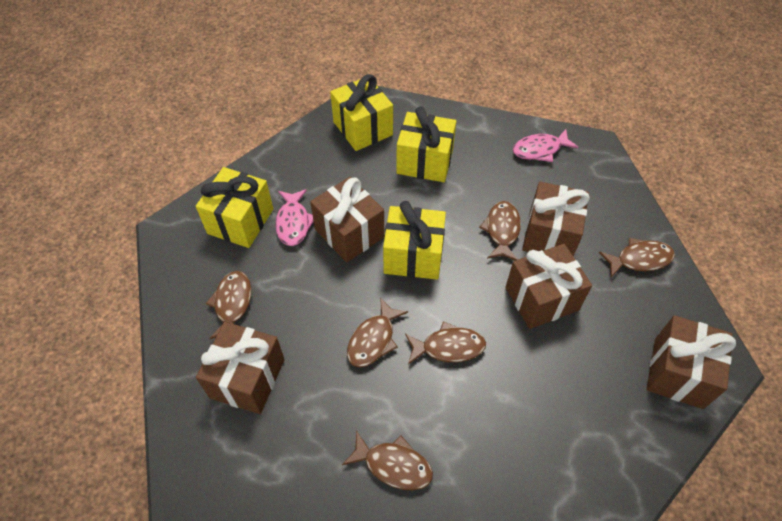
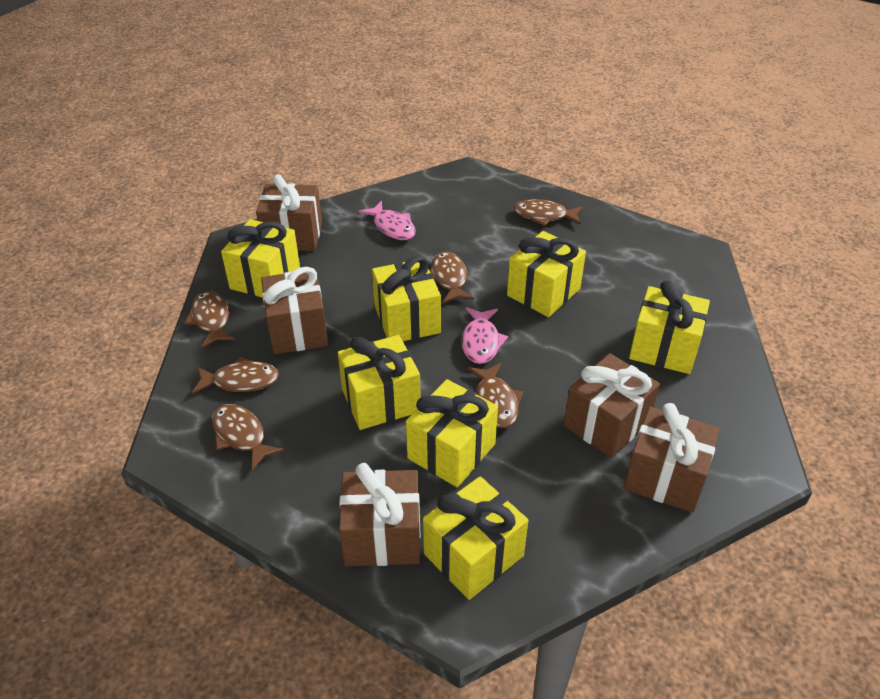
yellow gift: 4 -> 7

